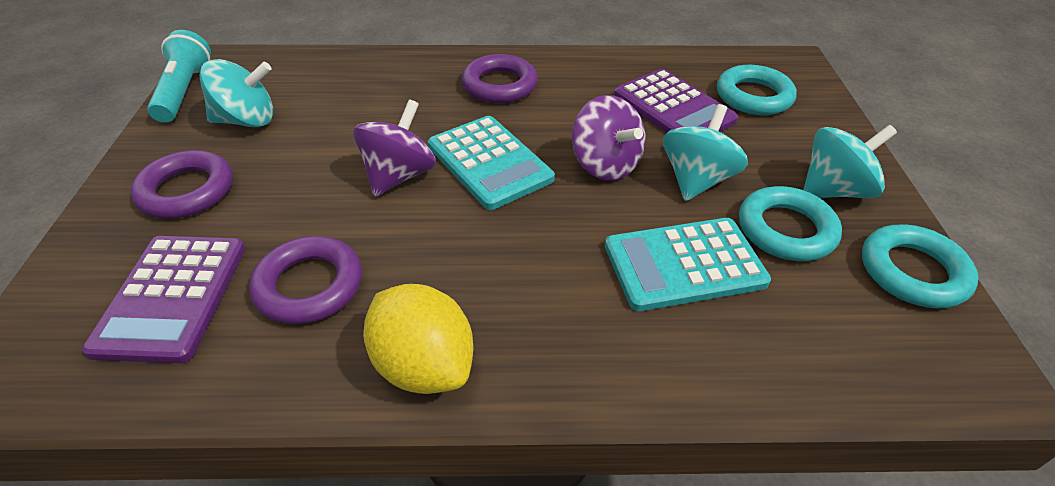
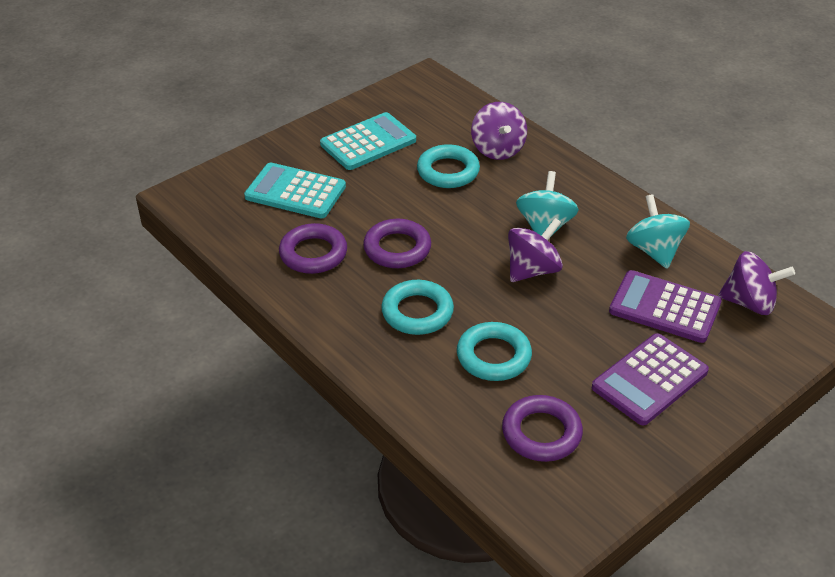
purple spinning top: 2 -> 3
turquoise flashlight: 1 -> 0
turquoise spinning top: 3 -> 2
yellow lemon: 1 -> 0

